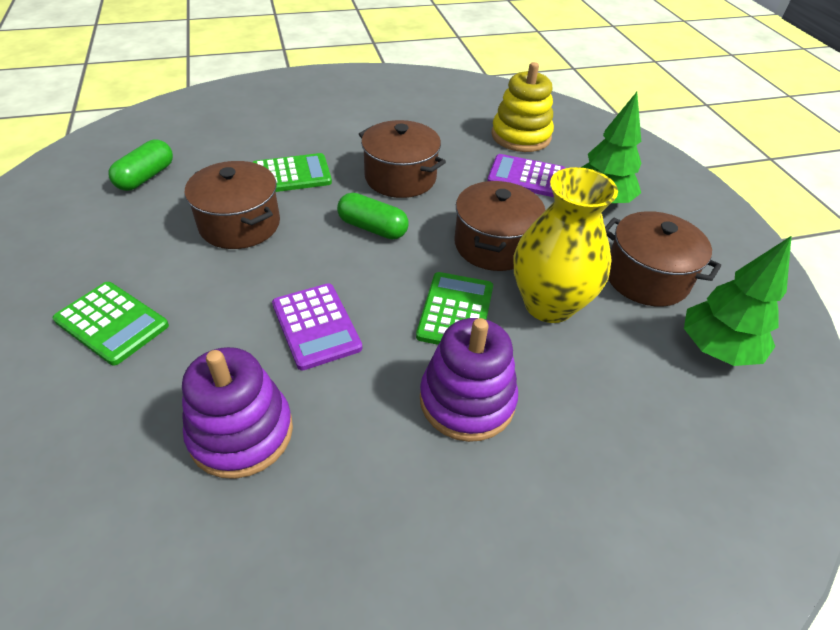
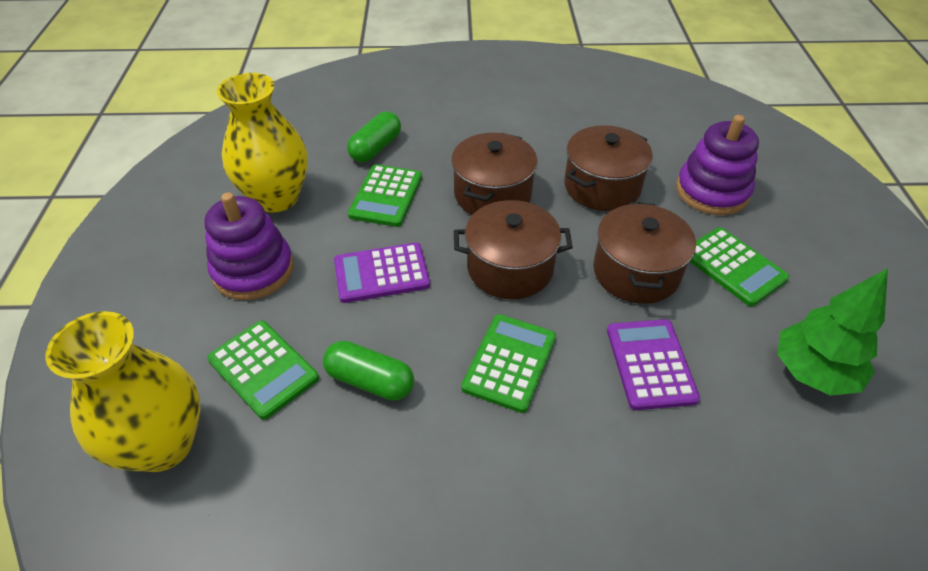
green calculator: 3 -> 4
green tree: 2 -> 1
yellow stacking toy: 1 -> 0
yellow vase: 1 -> 2

